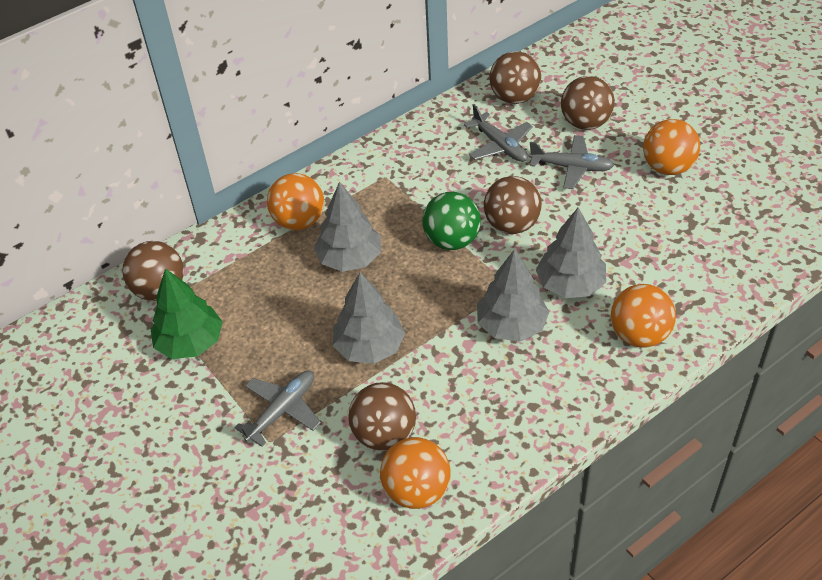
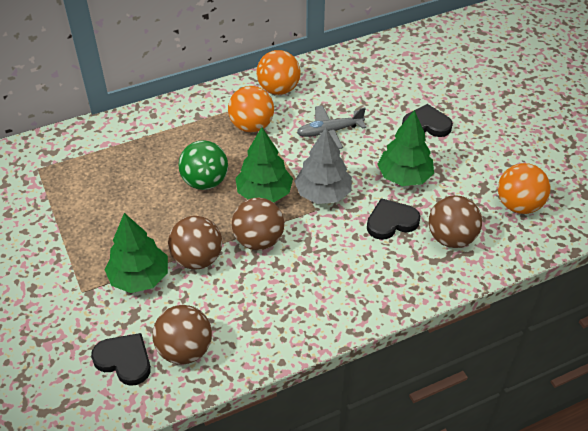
black heart: 0 -> 3
brown ball: 5 -> 4
green tree: 1 -> 3
grey plane: 3 -> 1
grey tree: 4 -> 1
orange ball: 4 -> 3

